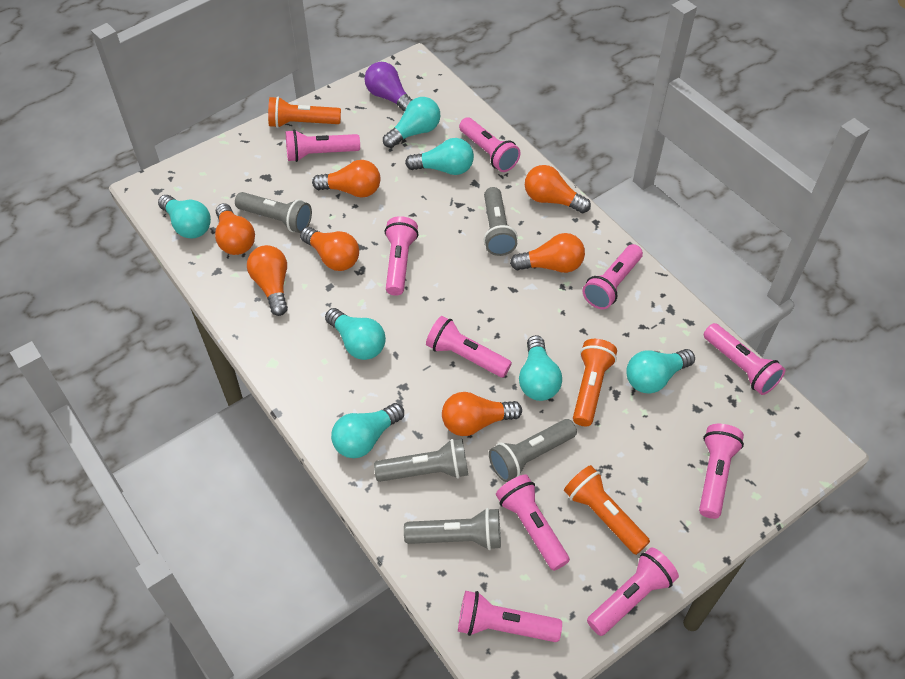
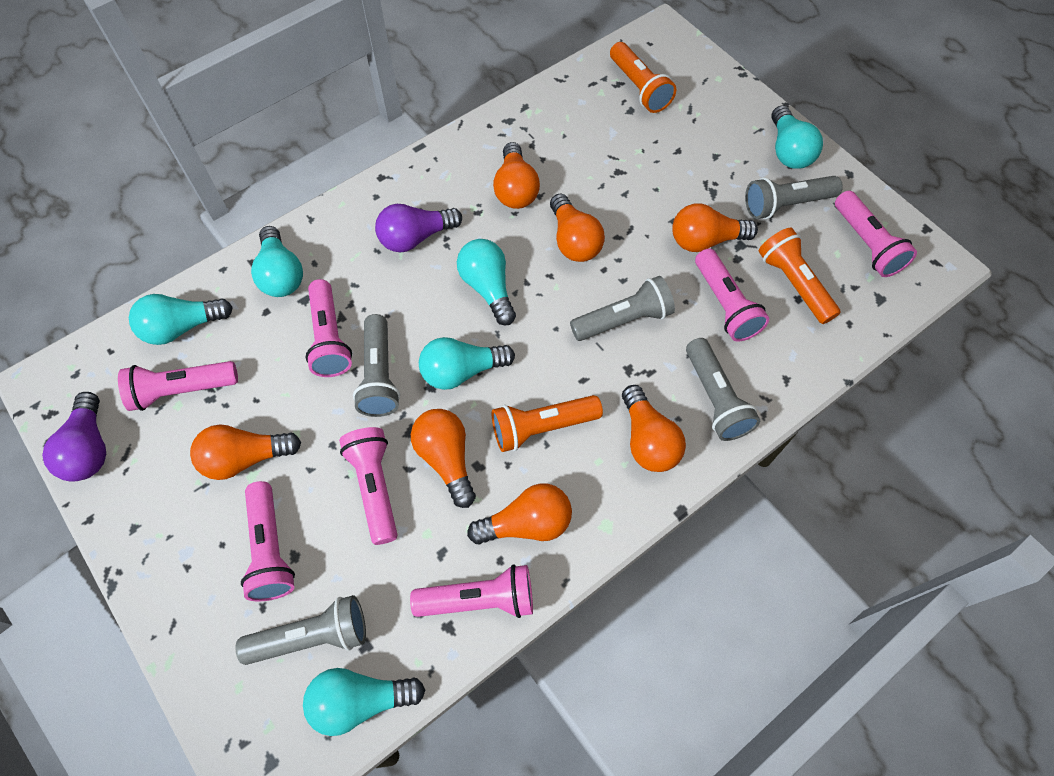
pink flashlight: 10 -> 7
purple light bulb: 1 -> 2
turquoise light bulb: 7 -> 6

